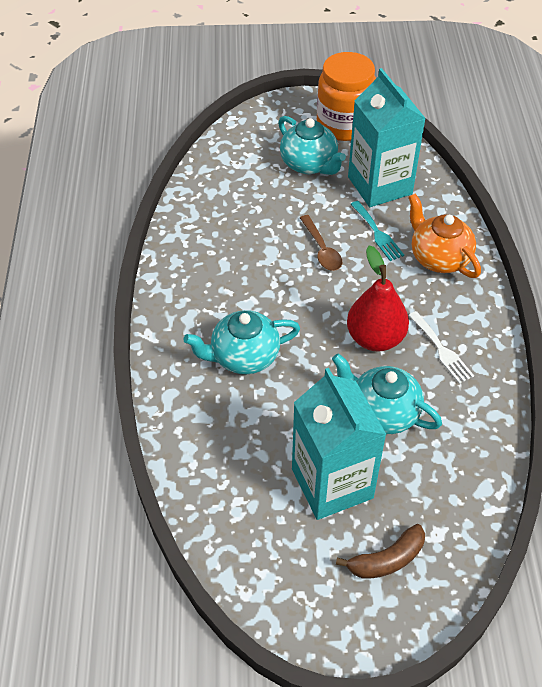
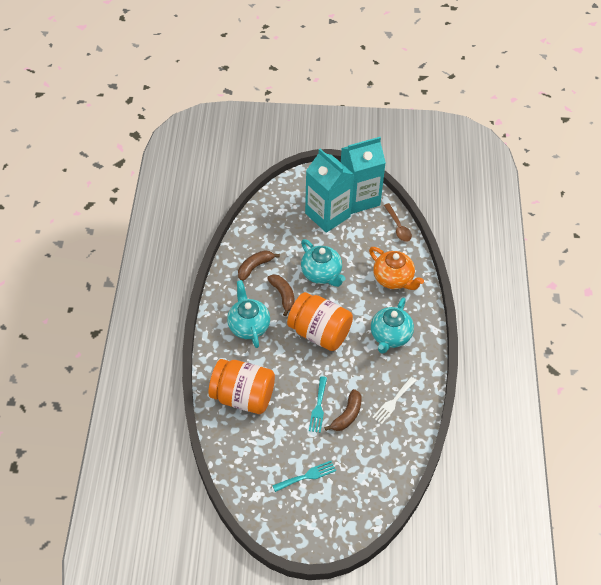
brown banana: 1 -> 3
orange jar: 1 -> 2
red pear: 1 -> 0
turquoise fork: 1 -> 2

